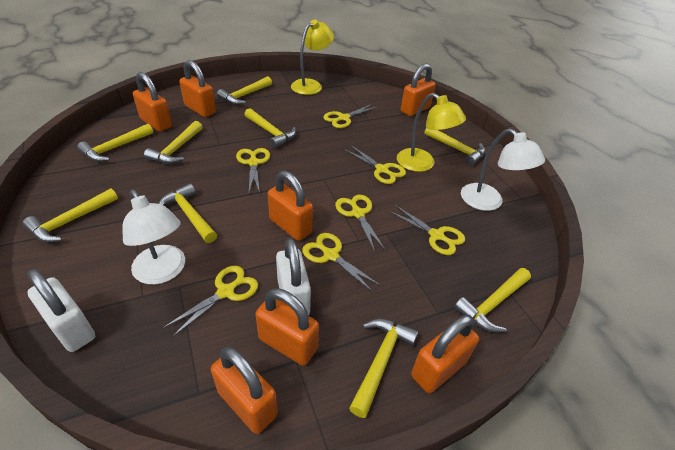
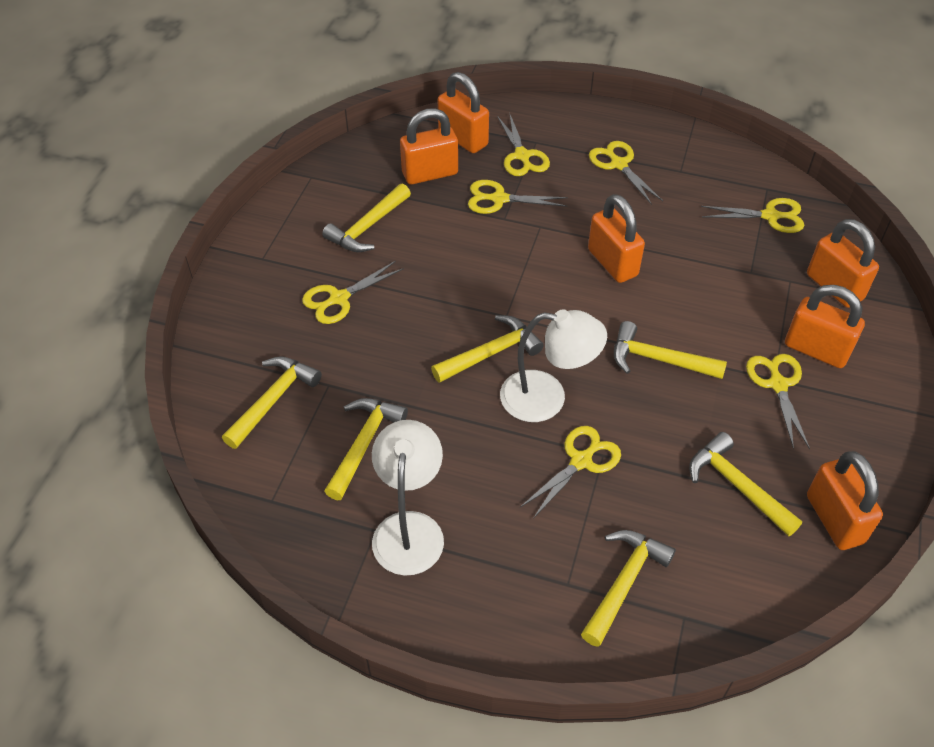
orange padlock: 7 -> 6
white padlock: 2 -> 0
yellow hammer: 9 -> 7
yellow lamp: 2 -> 0

